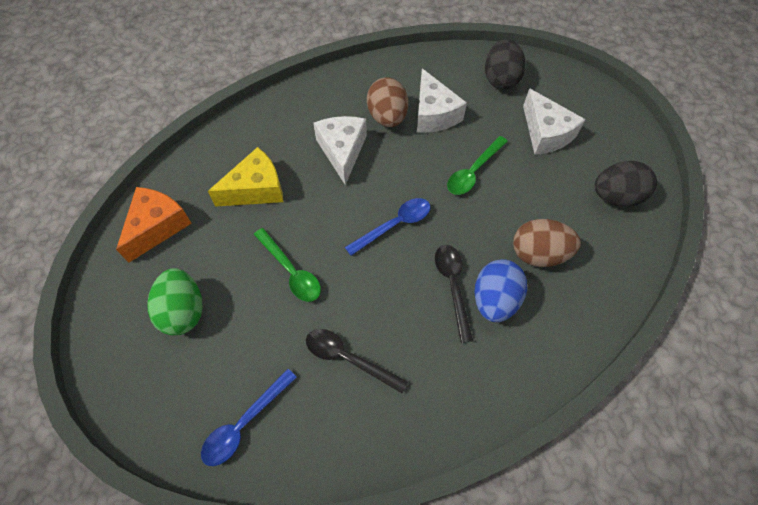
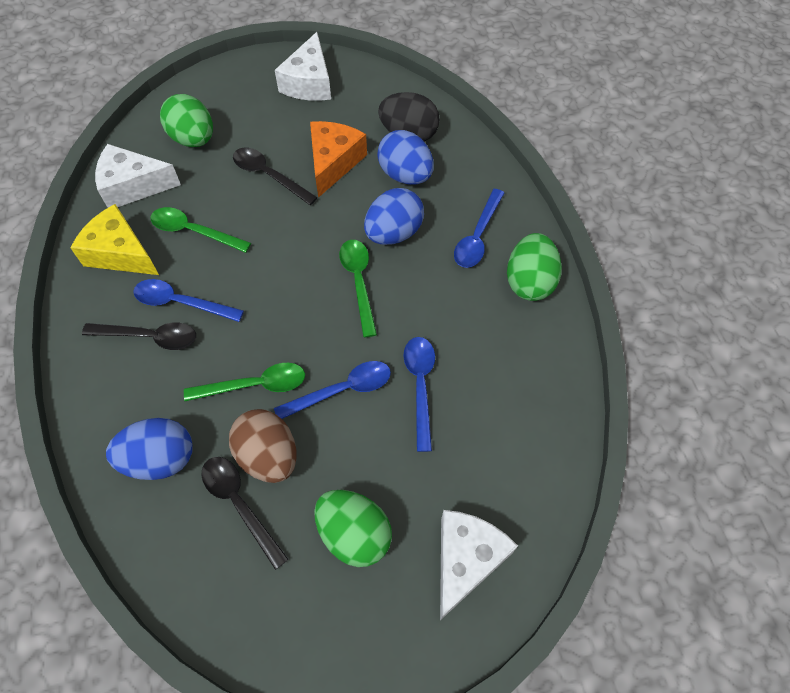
black egg: 2 -> 1
black spoon: 2 -> 3
blue egg: 1 -> 3
blue spoon: 2 -> 4
brown egg: 2 -> 1
green egg: 1 -> 3
green spoon: 2 -> 3

